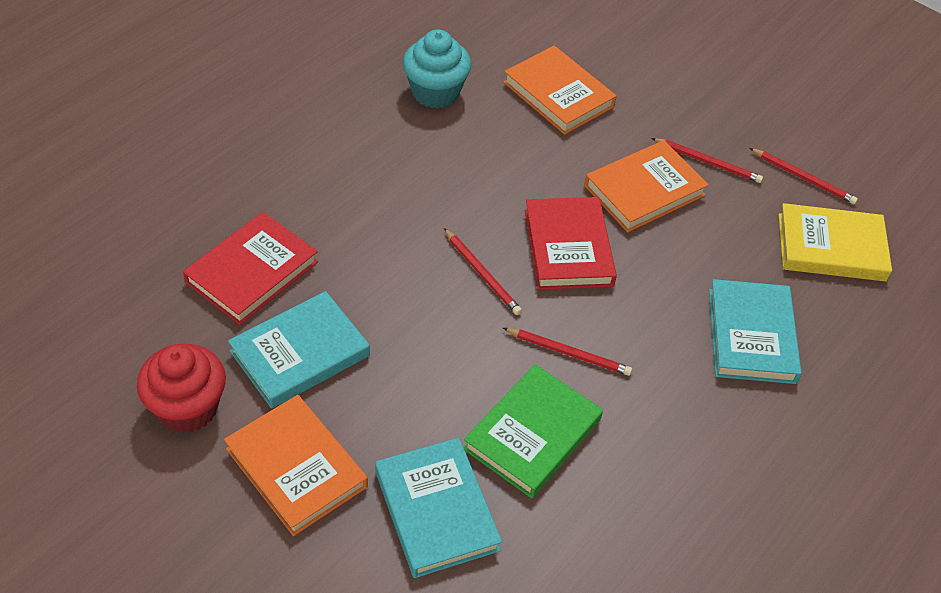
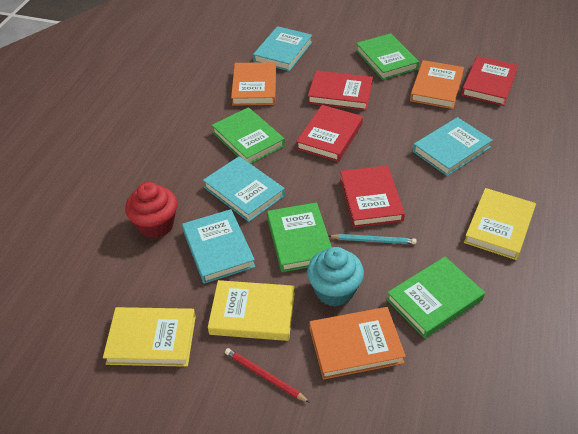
green book: 1 -> 4
red book: 2 -> 4
red pencil: 4 -> 1
turquoise book: 3 -> 4
turquoise pencil: 0 -> 1
yellow book: 1 -> 3

